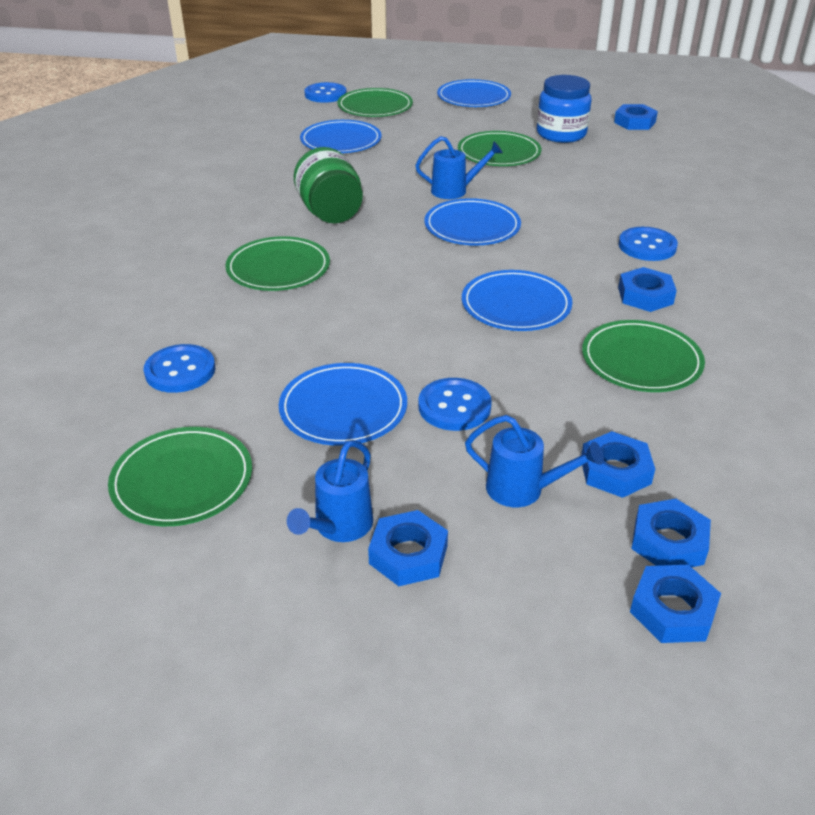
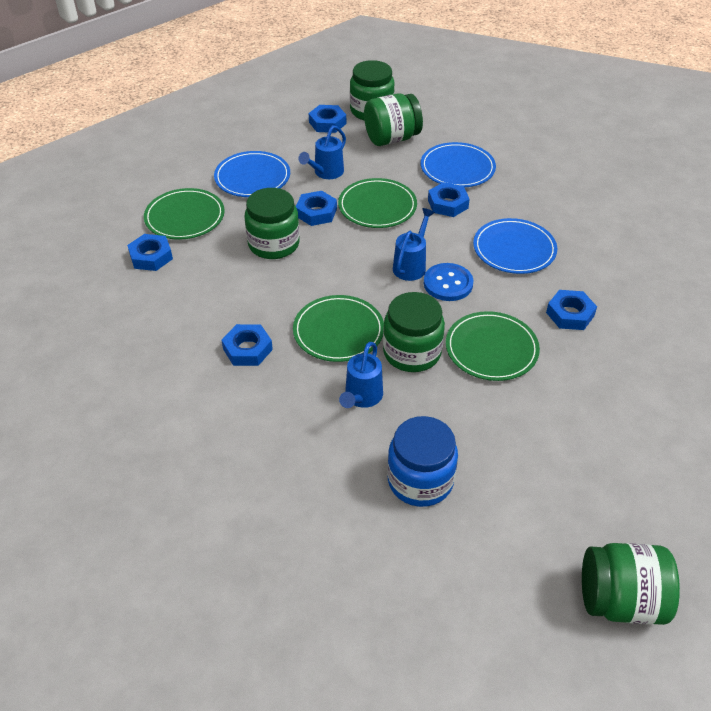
blue button: 4 -> 1
blue plate: 5 -> 3
green jar: 1 -> 5
green plate: 5 -> 4

